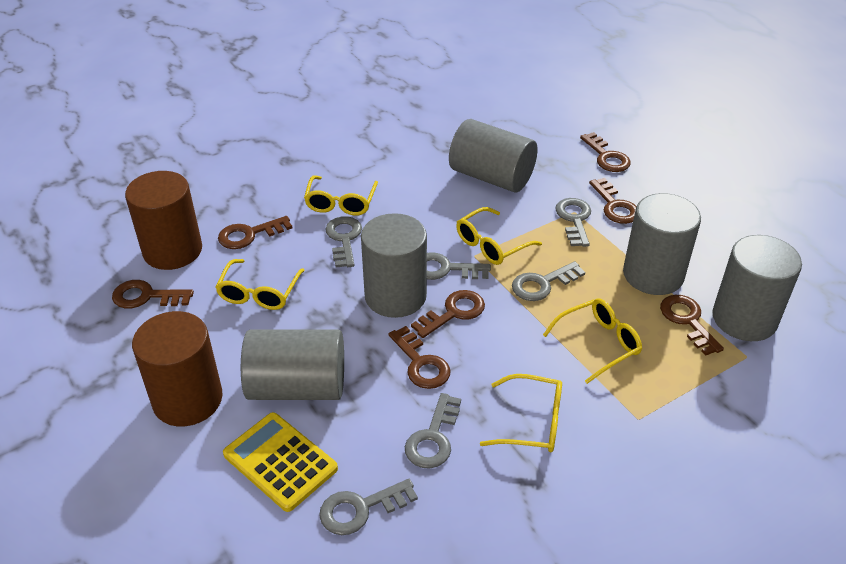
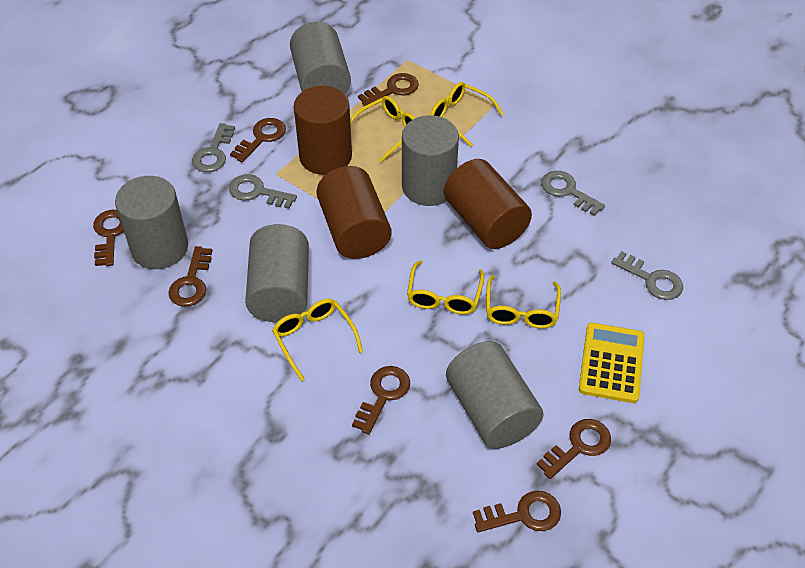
brown cylinder: 2 -> 3
grey key: 6 -> 4

